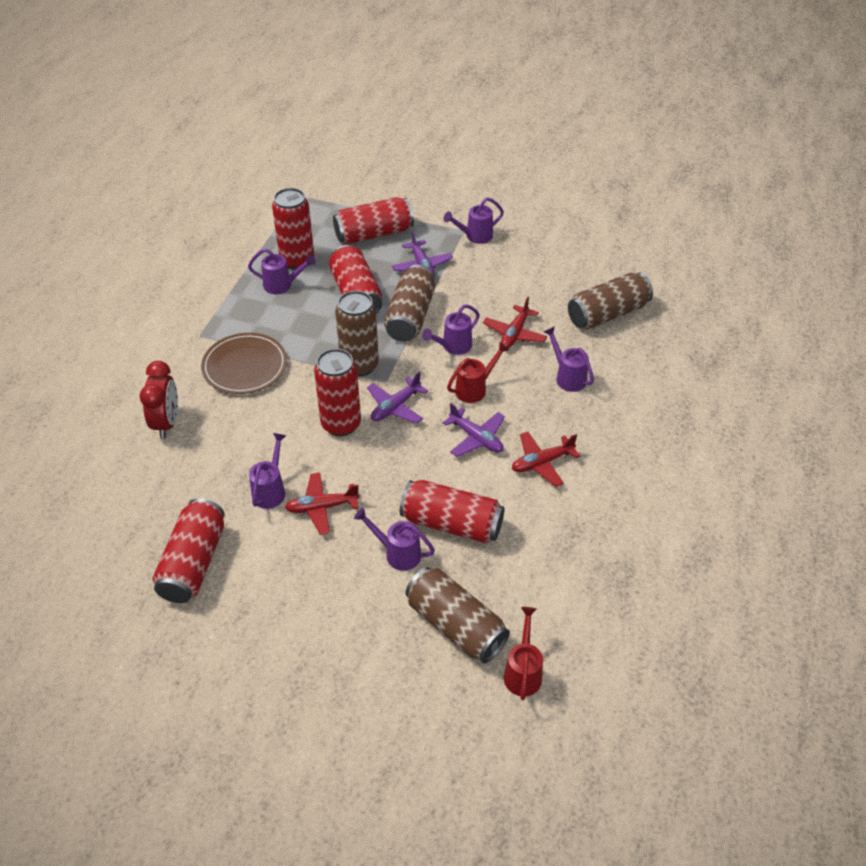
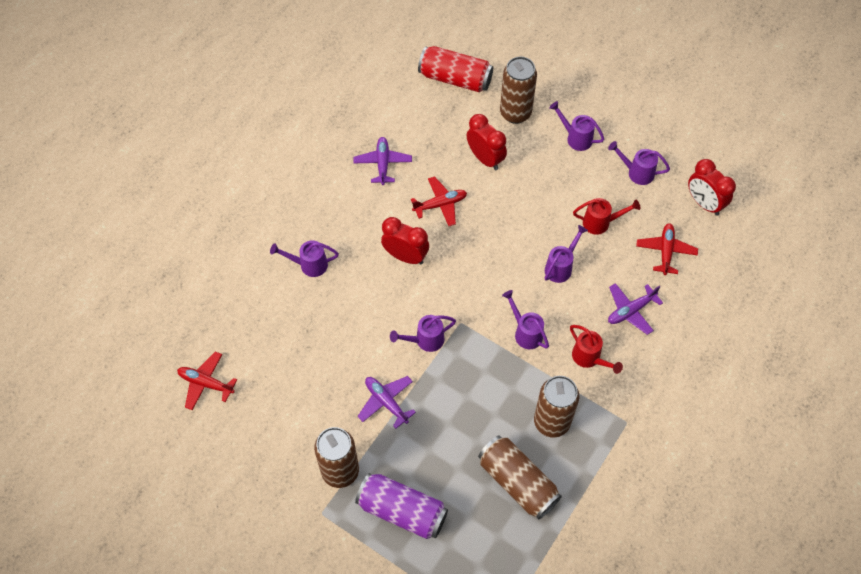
brown plate: 1 -> 0
purple can: 0 -> 1
red can: 6 -> 1
red clock: 1 -> 3

